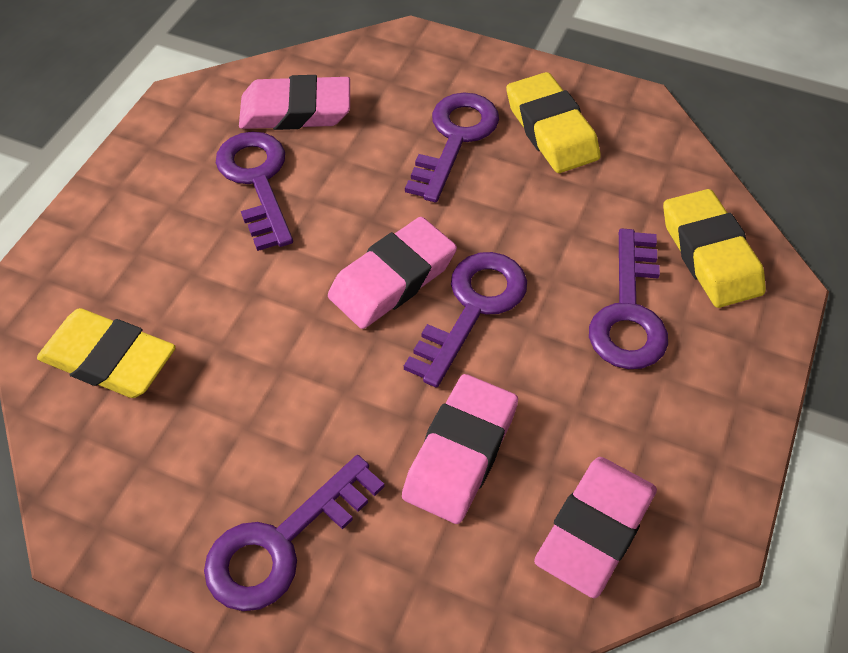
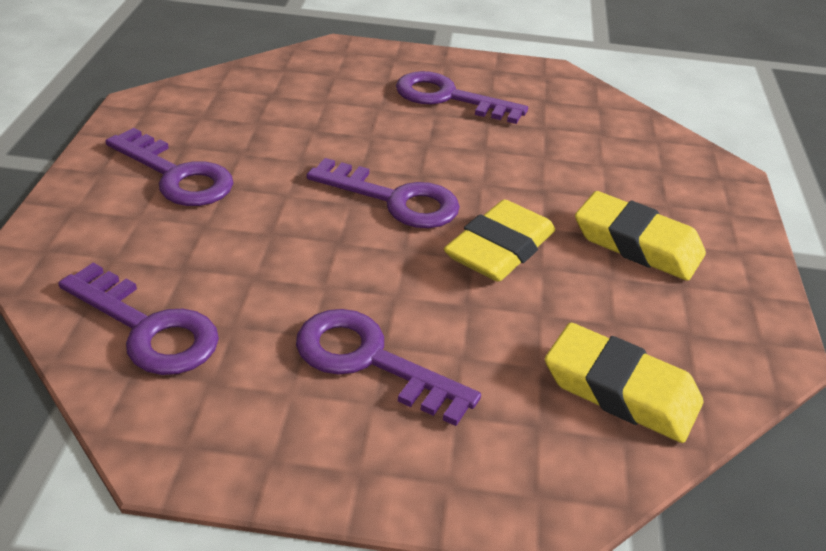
pink eraser: 4 -> 0

